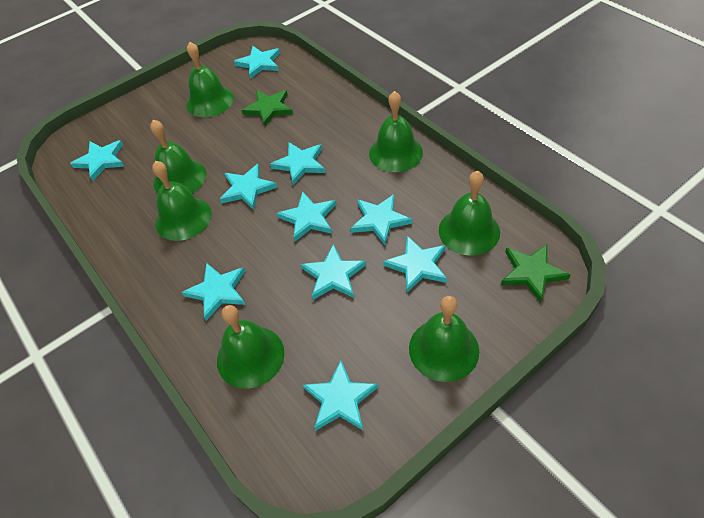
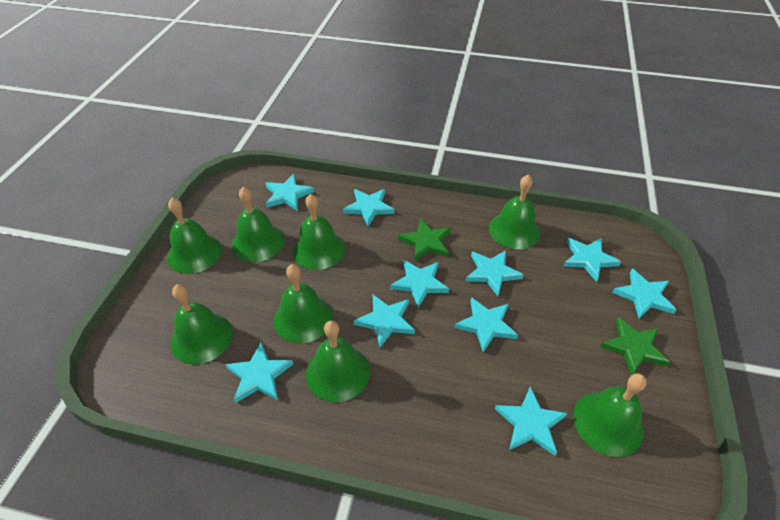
green bell: 7 -> 8

